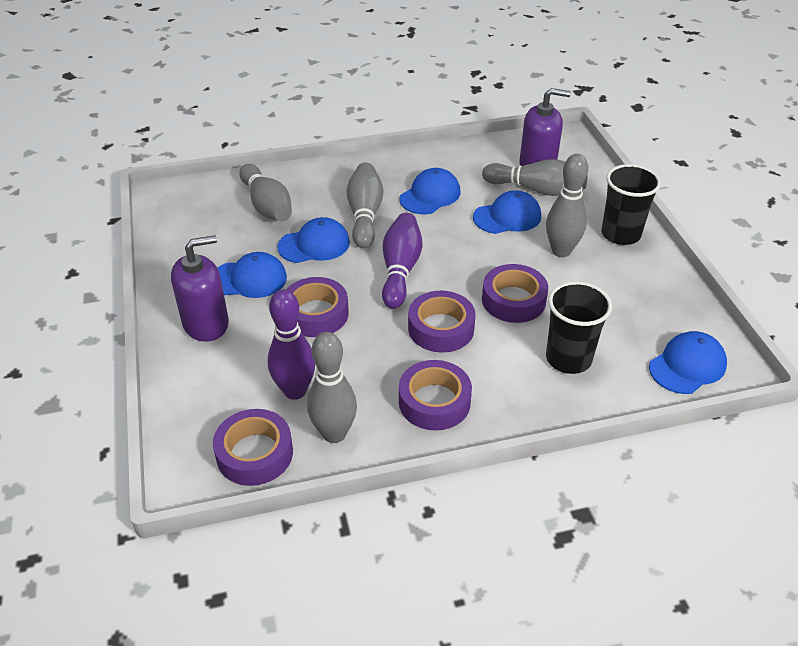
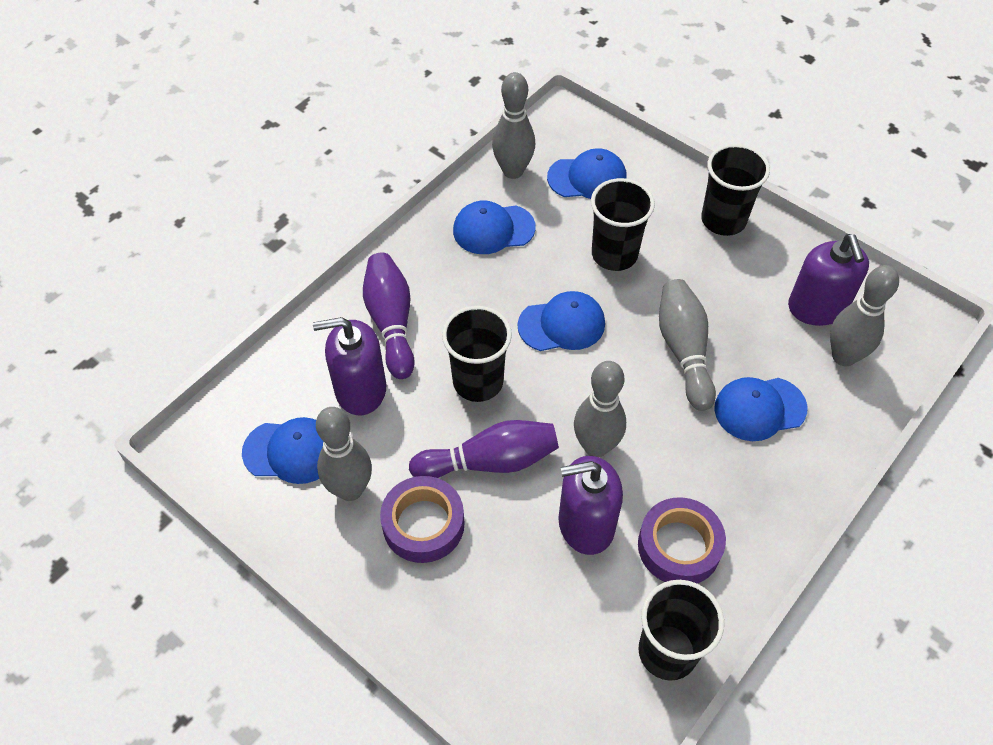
black cup: 2 -> 4
purple soap dispenser: 2 -> 3
purple tape: 5 -> 2

